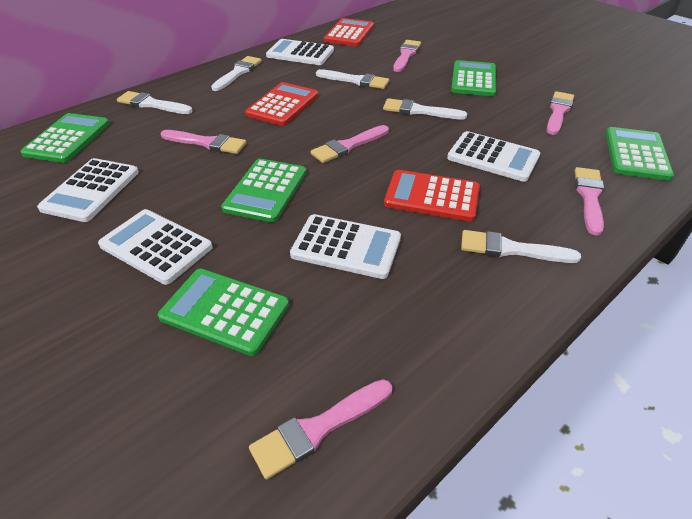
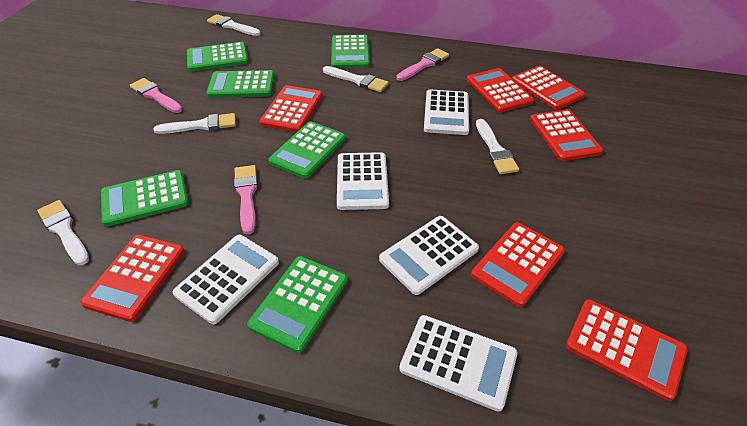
green calculator: 5 -> 6
pink brush: 6 -> 3
red calculator: 3 -> 7

